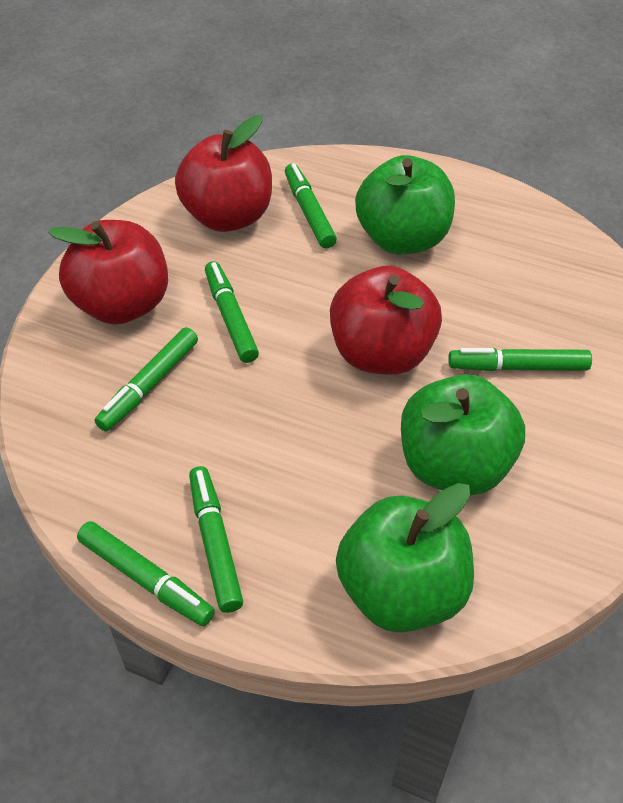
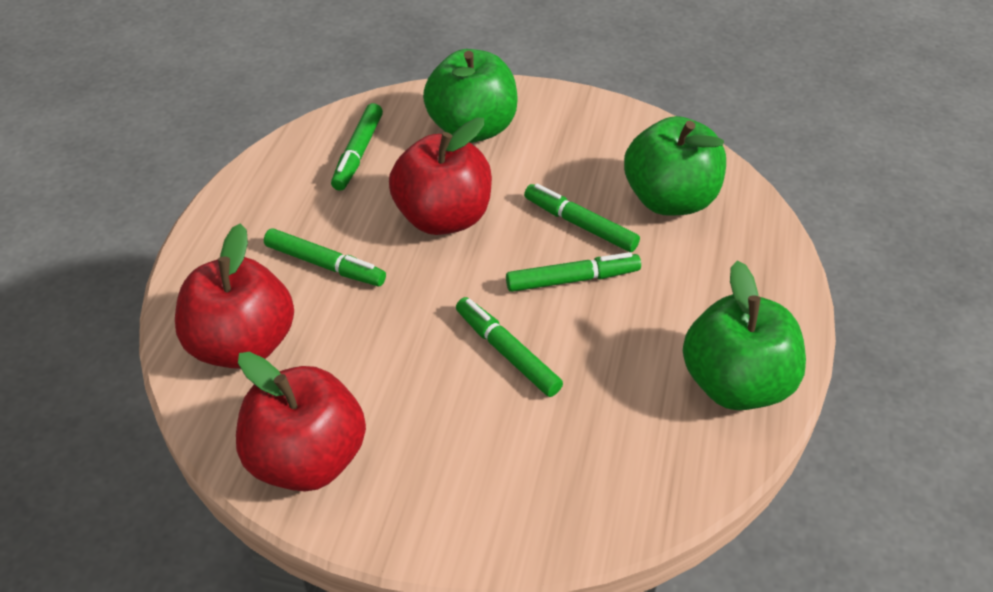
green marker: 6 -> 5

